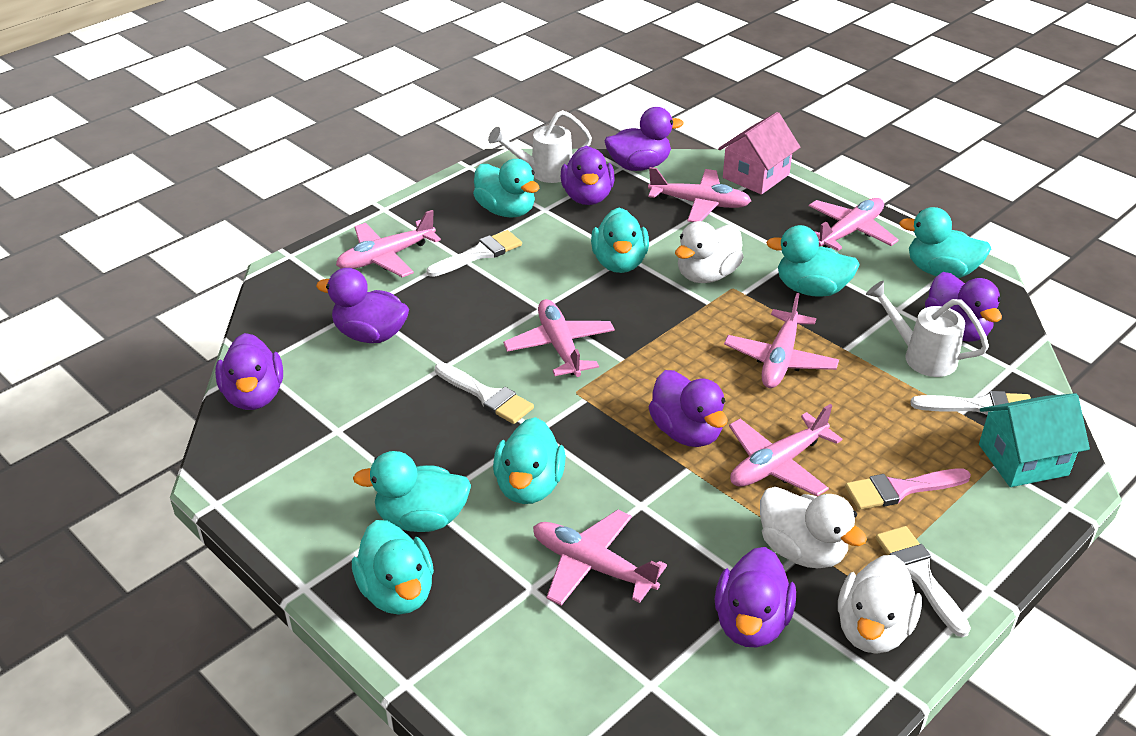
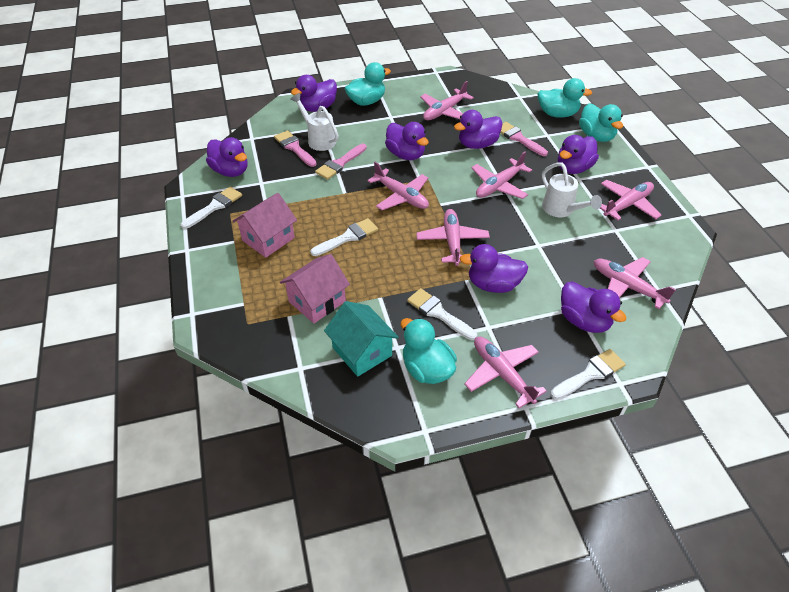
pink brush: 1 -> 3
pink house: 1 -> 2
turquoise duck: 7 -> 4
white duck: 3 -> 0

